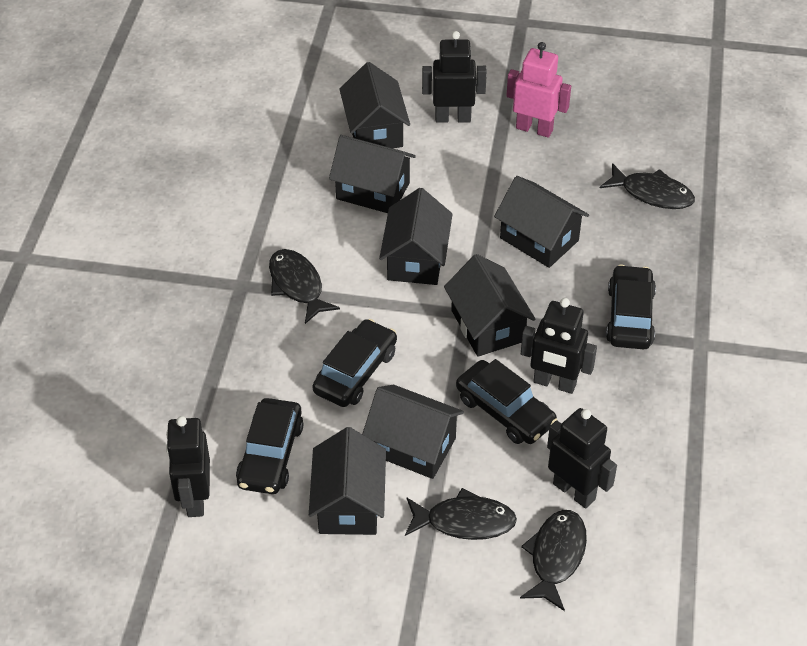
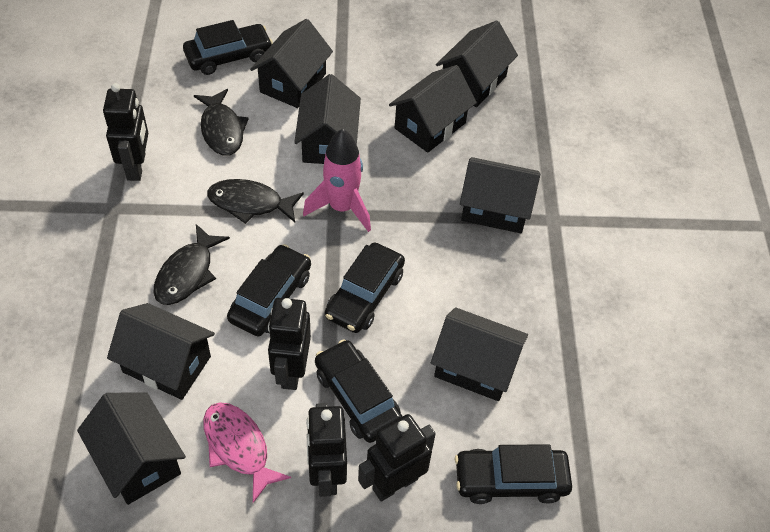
black car: 4 -> 5
black fish: 4 -> 3
black house: 7 -> 8
pink fish: 0 -> 1
pink robot: 1 -> 0
pink rocket: 0 -> 1

